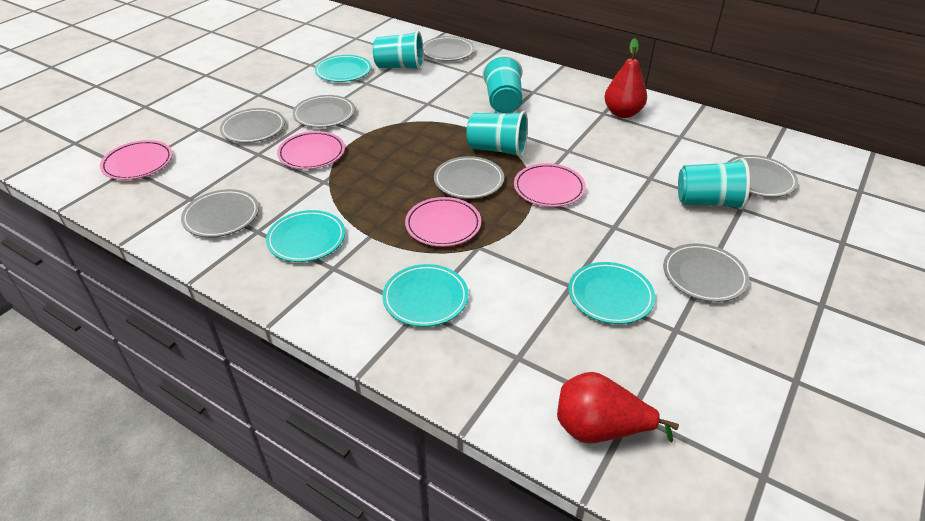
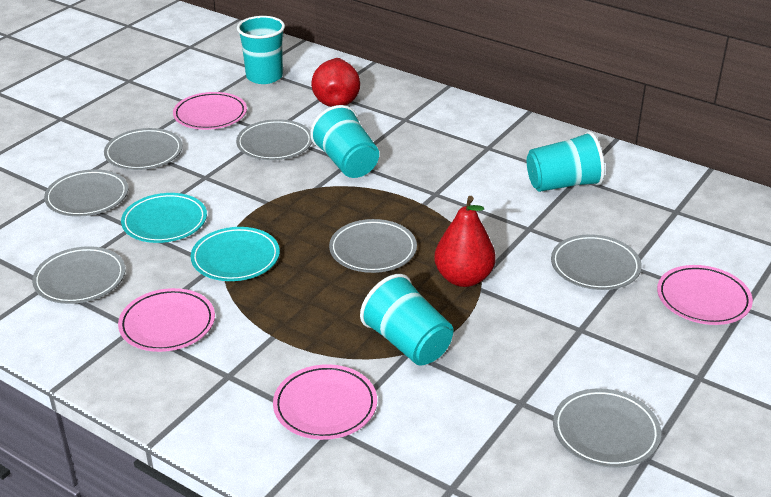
turquoise plate: 4 -> 2

